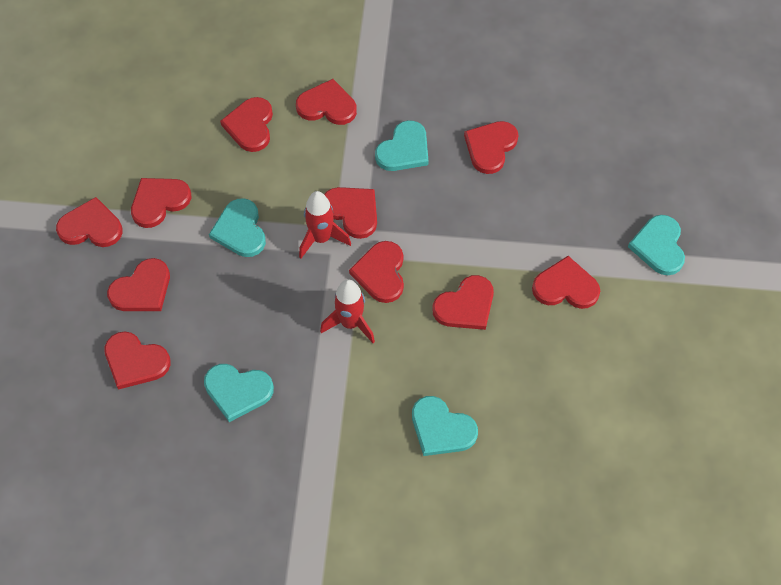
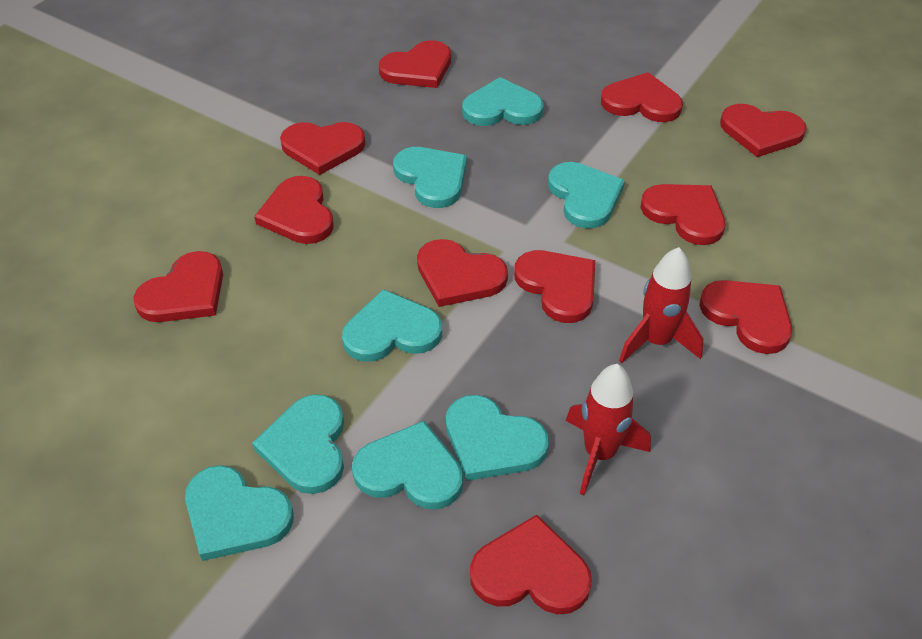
turquoise heart: 5 -> 8

